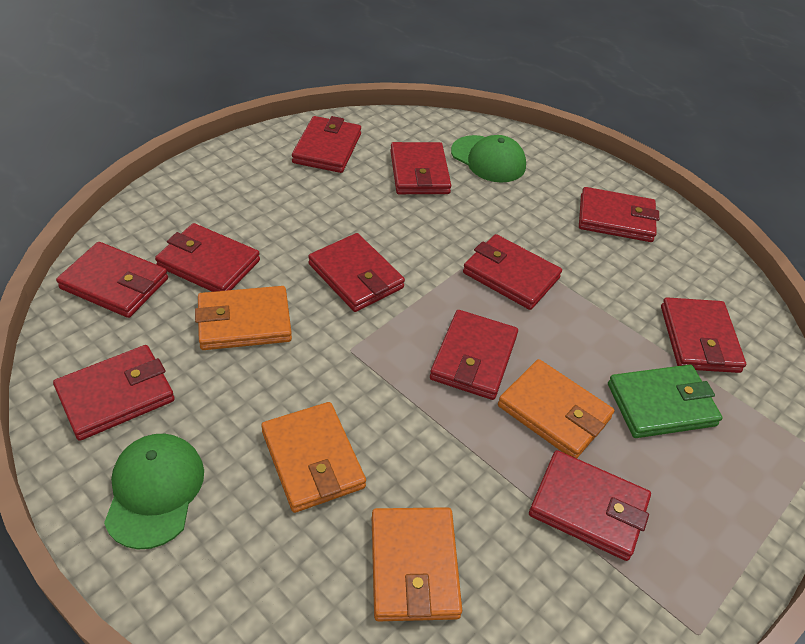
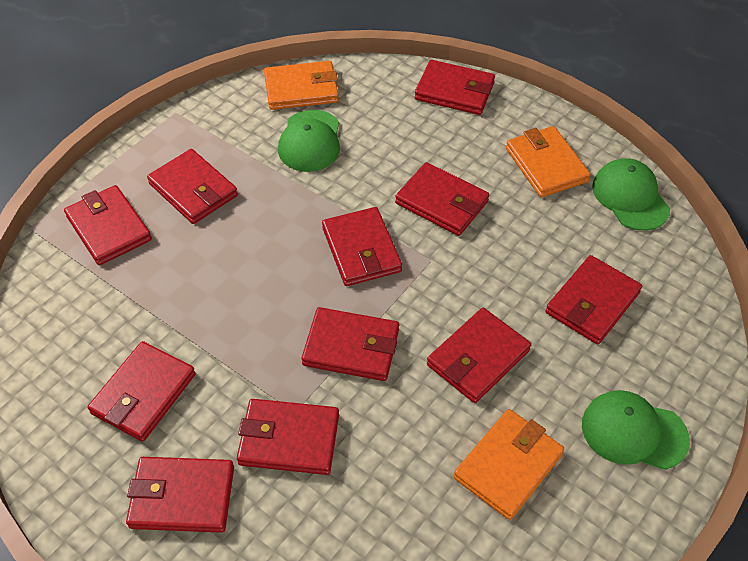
green cap: 2 -> 3
green wallet: 1 -> 0
orange wallet: 4 -> 3

